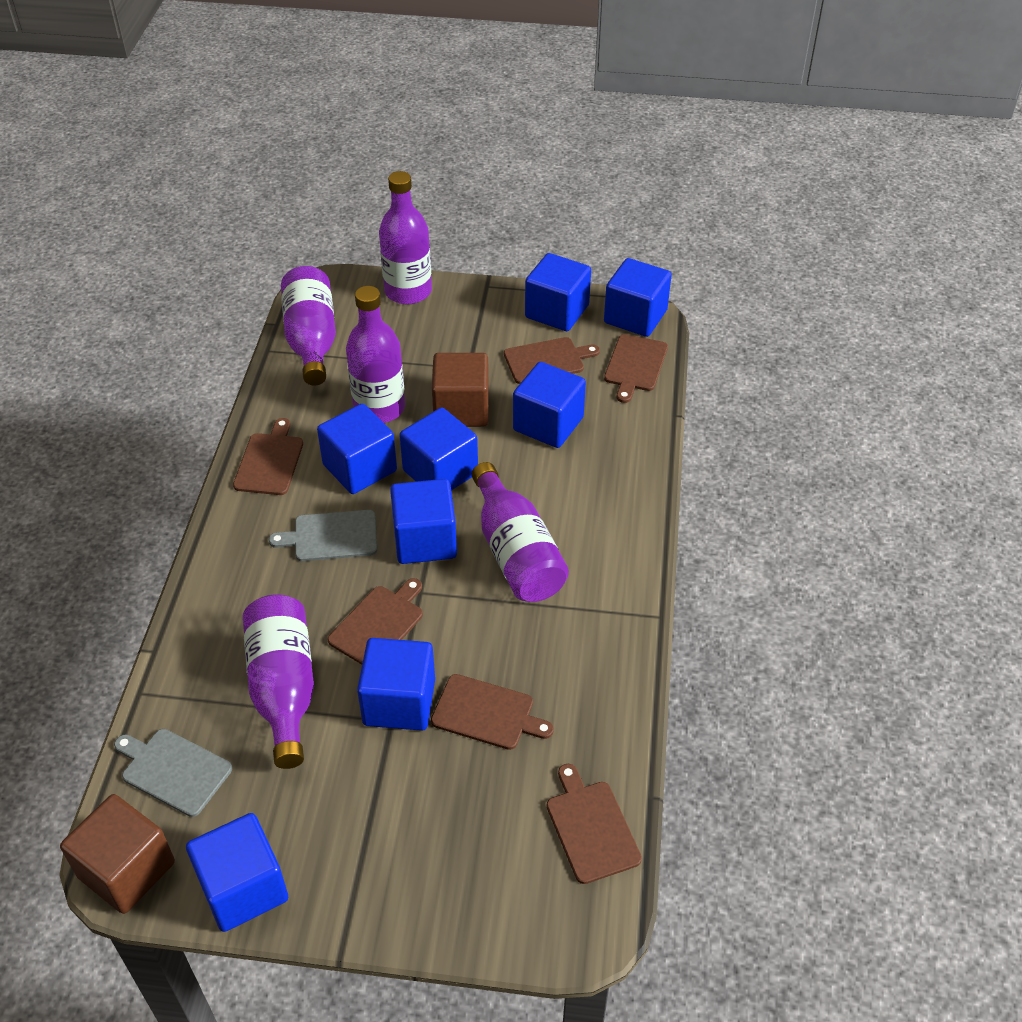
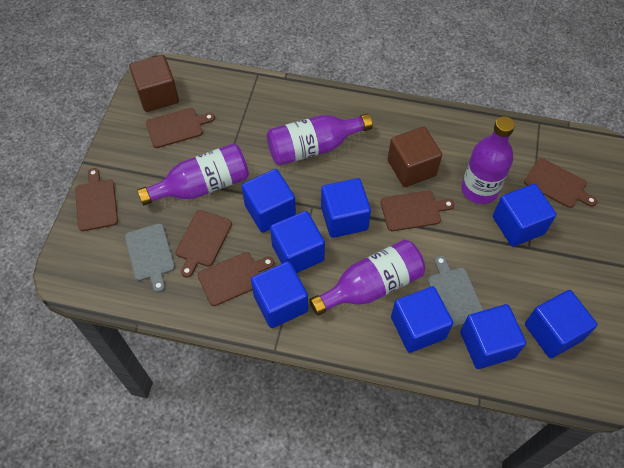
purple bottle: 5 -> 4

